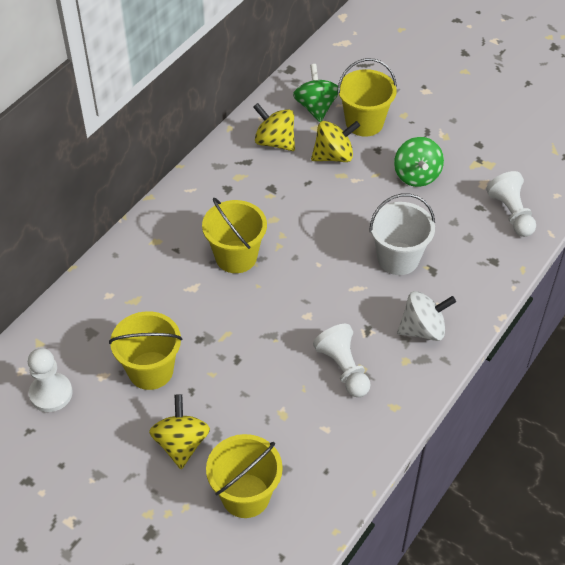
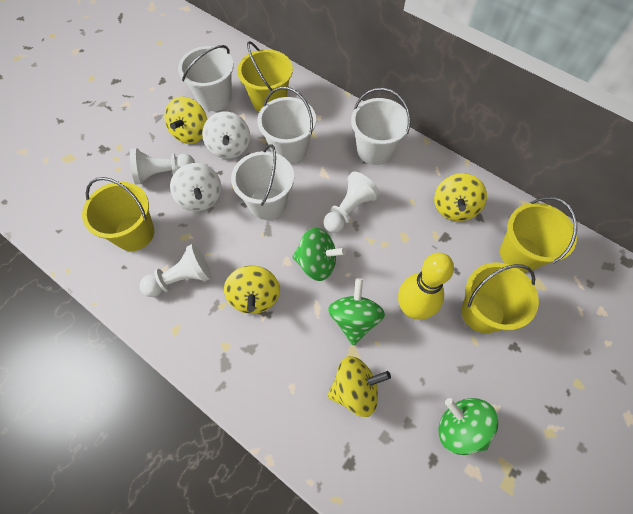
green spinning top: 2 -> 3
white bucket: 1 -> 4
white spinning top: 1 -> 2
yellow bowling pin: 0 -> 1
yellow spinning top: 3 -> 4

